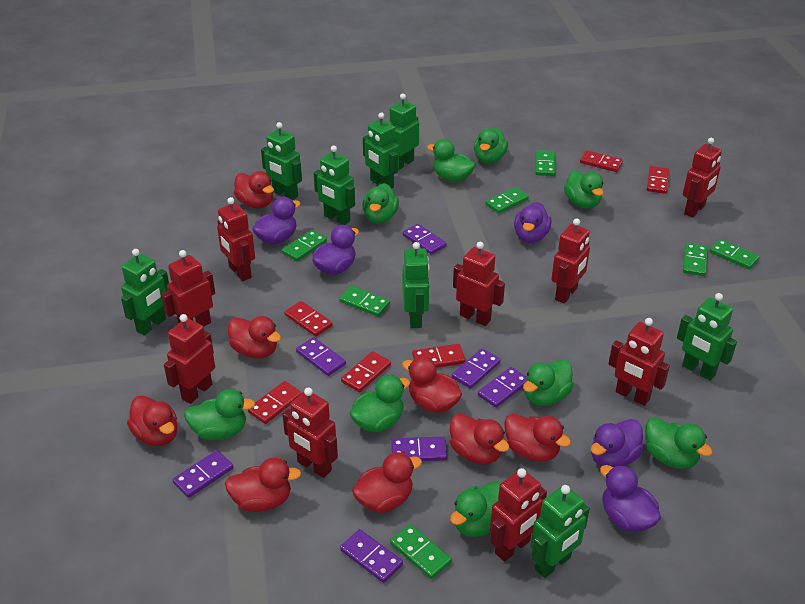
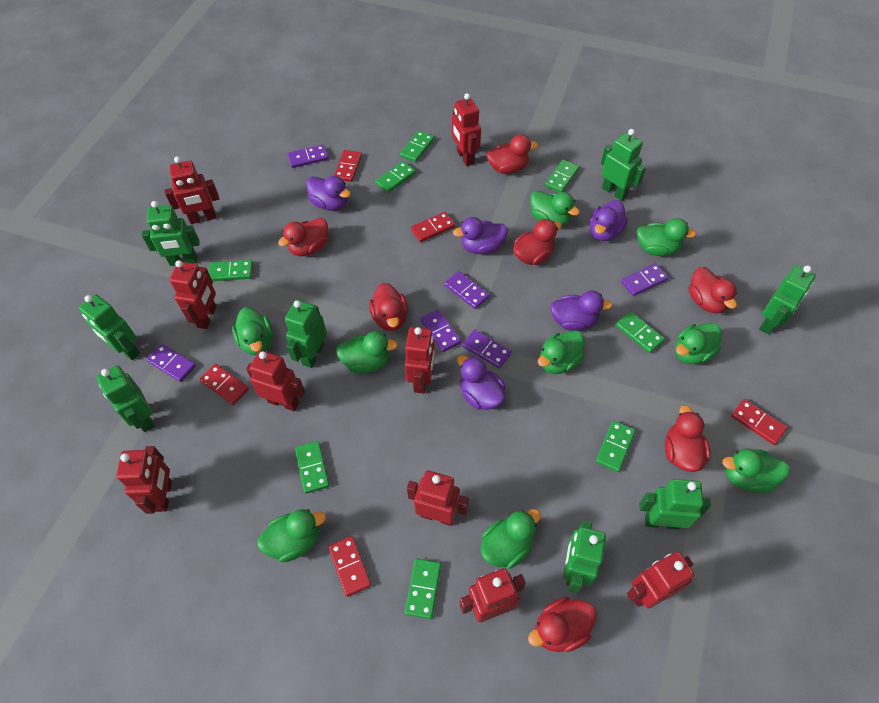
green domino: 7 -> 8
purple domino: 7 -> 6
red domino: 6 -> 5
red duck: 8 -> 7

